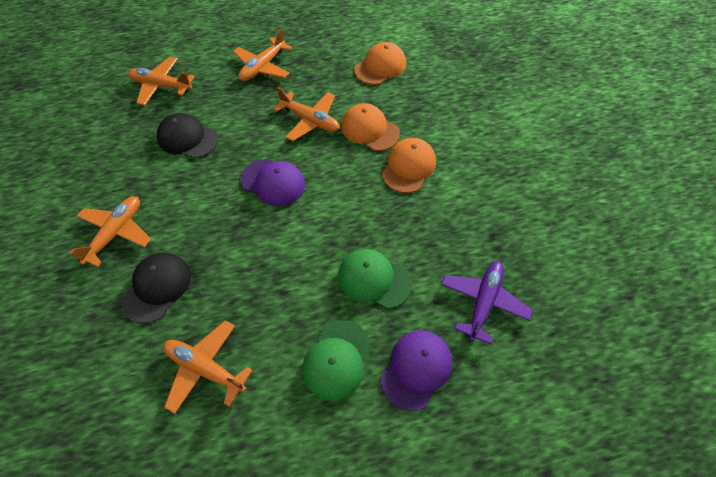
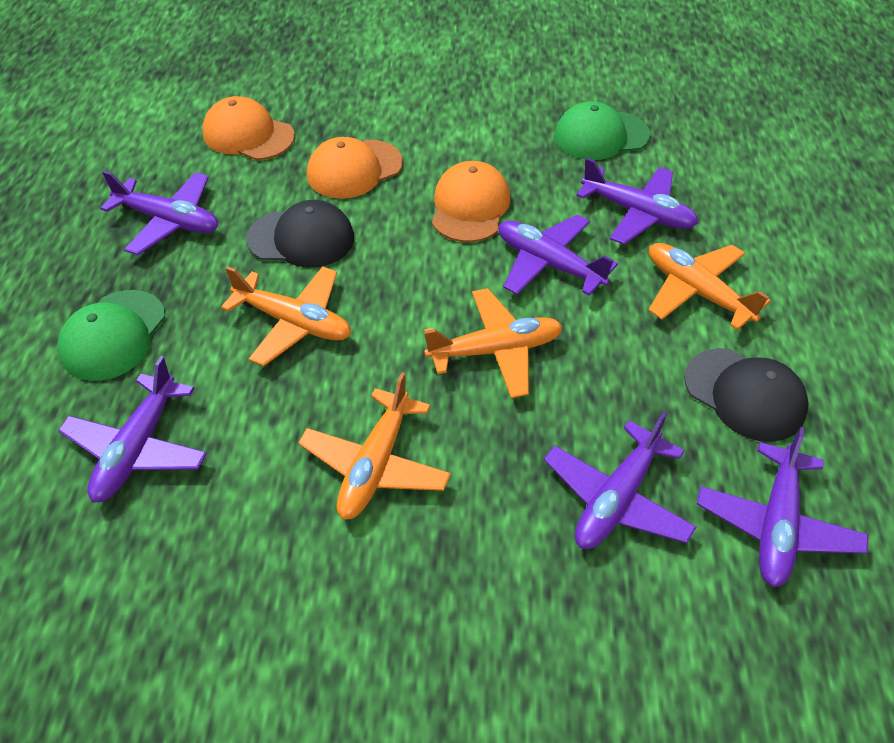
orange plane: 5 -> 4
purple cap: 2 -> 0
purple plane: 1 -> 6

